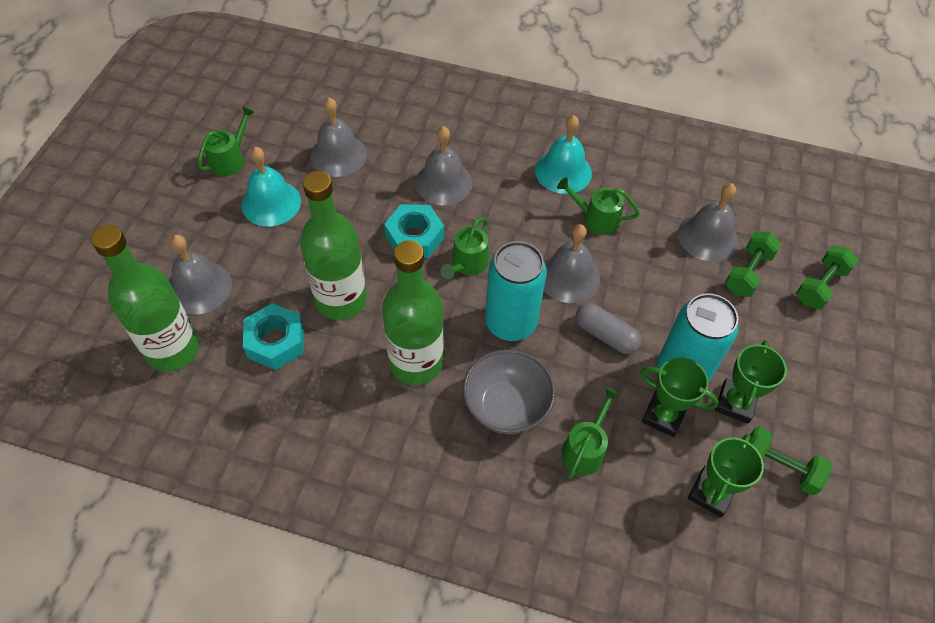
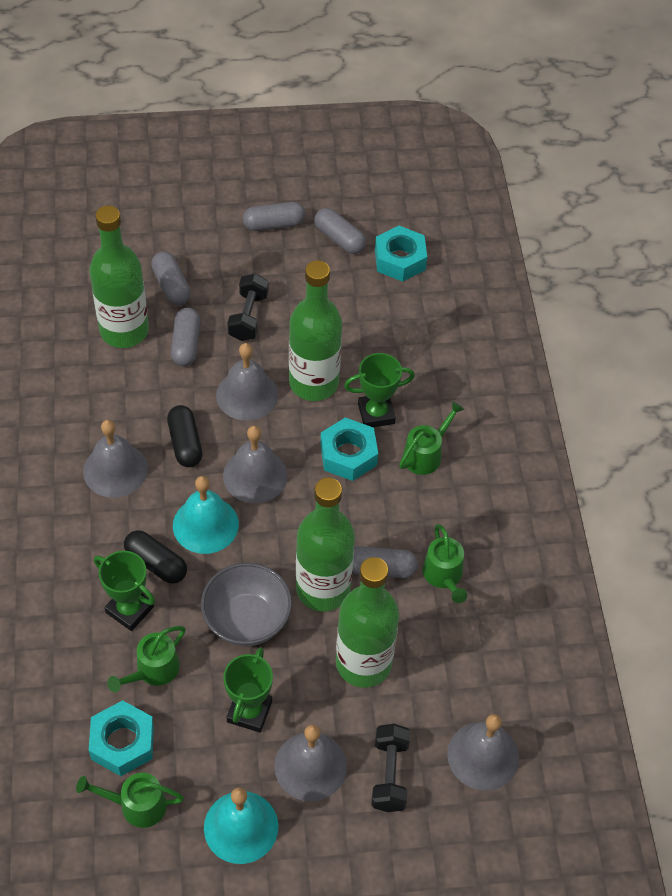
black capsule: 0 -> 2
black dumbbell: 0 -> 2
green bottle: 3 -> 4
green dumbbell: 3 -> 0
grey capsule: 1 -> 5
turquoise can: 2 -> 0
turquoise nut: 2 -> 3

